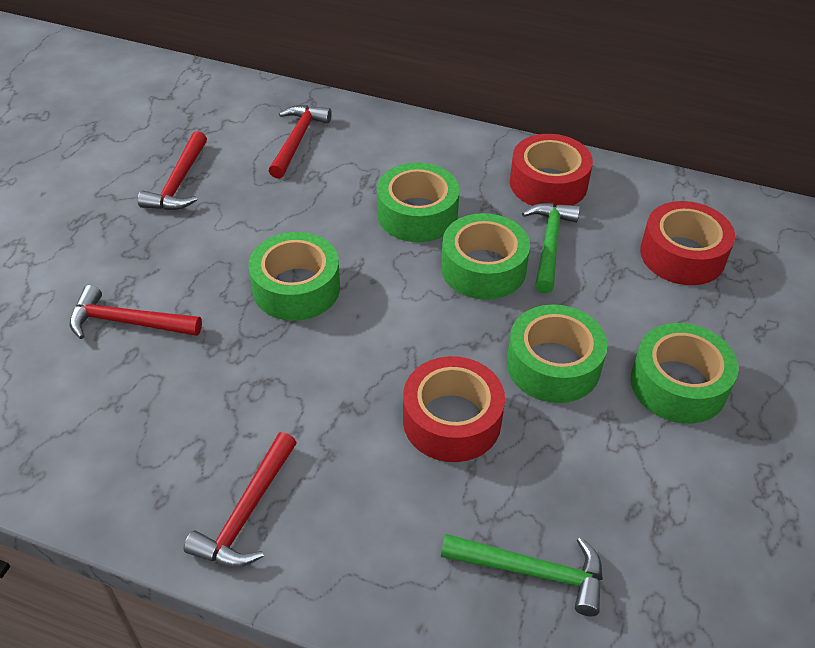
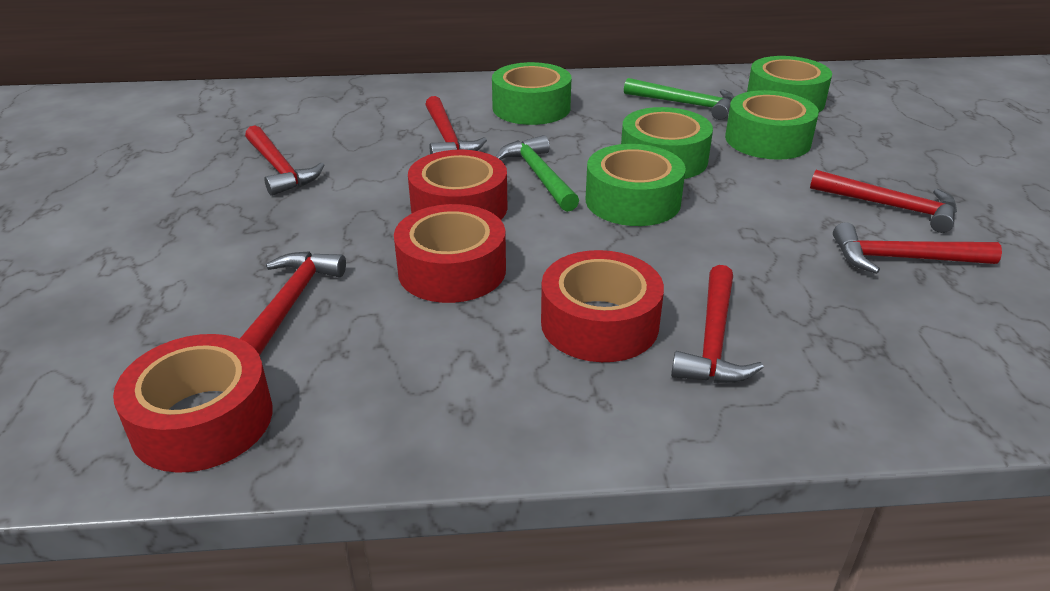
red hammer: 4 -> 6
red tape: 3 -> 4

